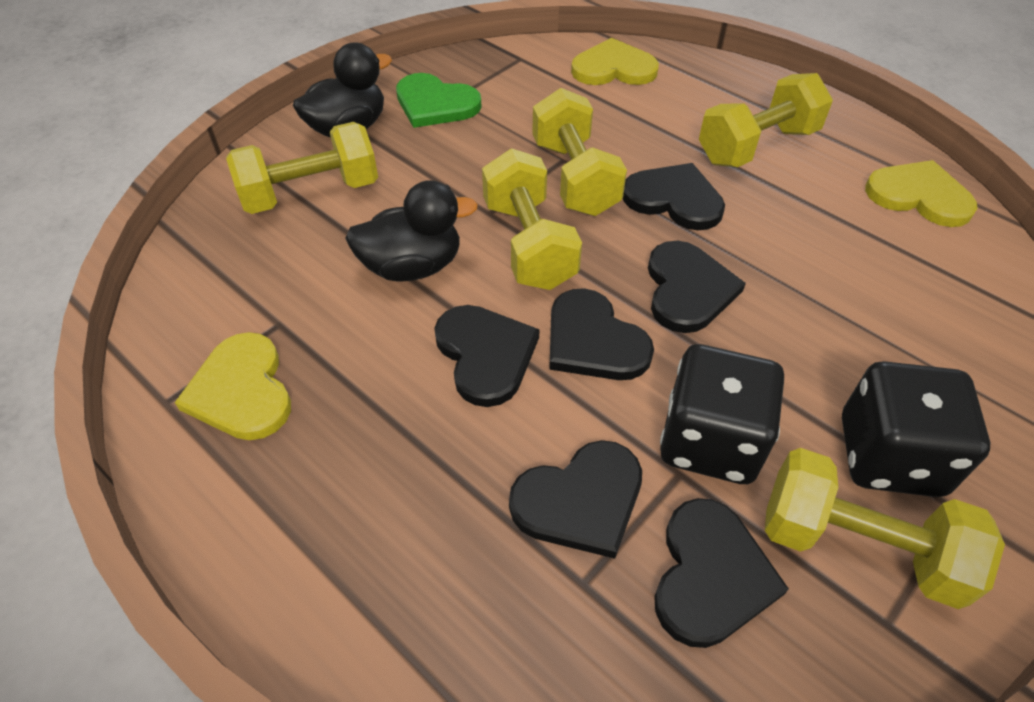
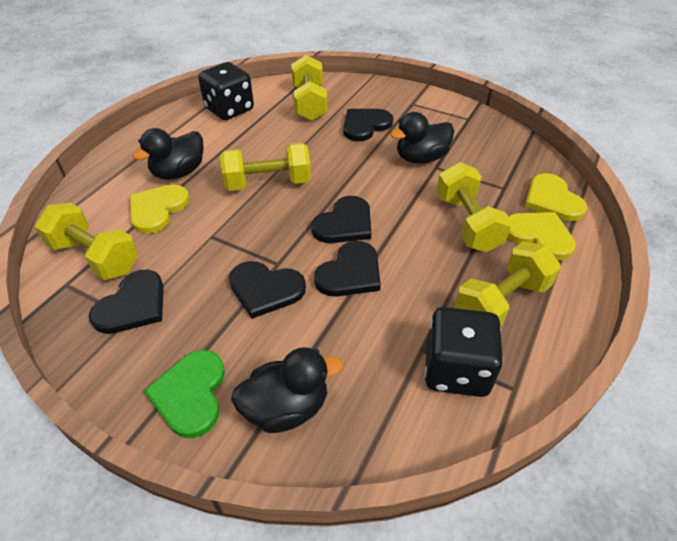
black duck: 2 -> 3
black heart: 6 -> 5

